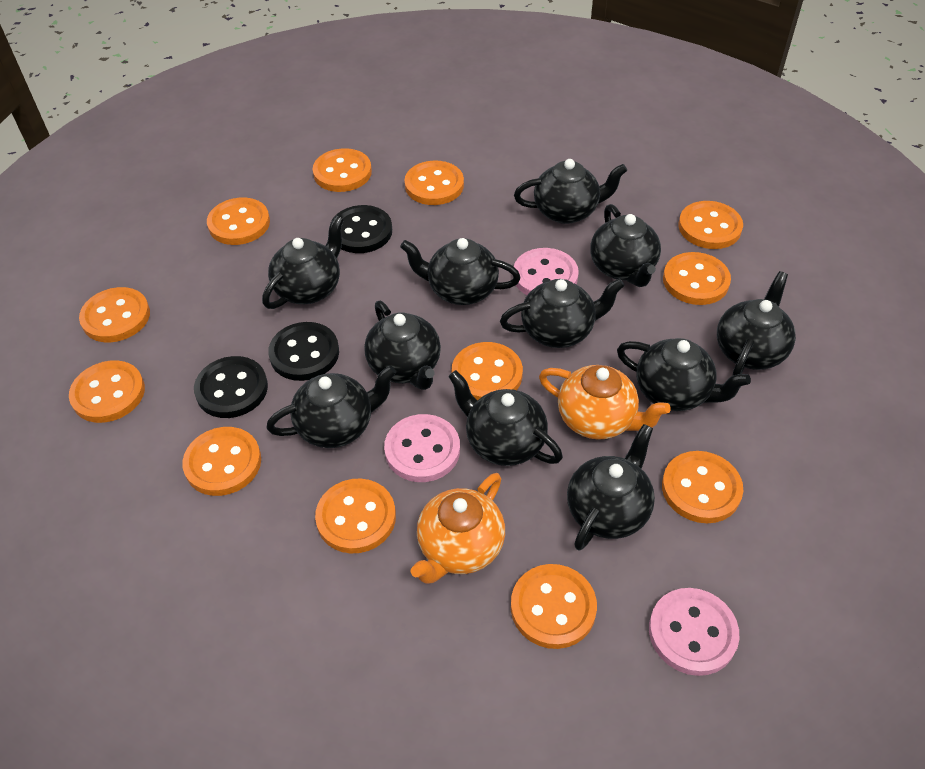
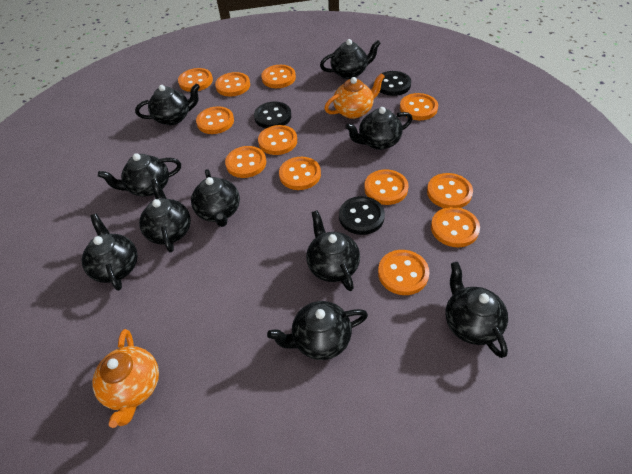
black teapot: 11 -> 10
pink button: 3 -> 0

